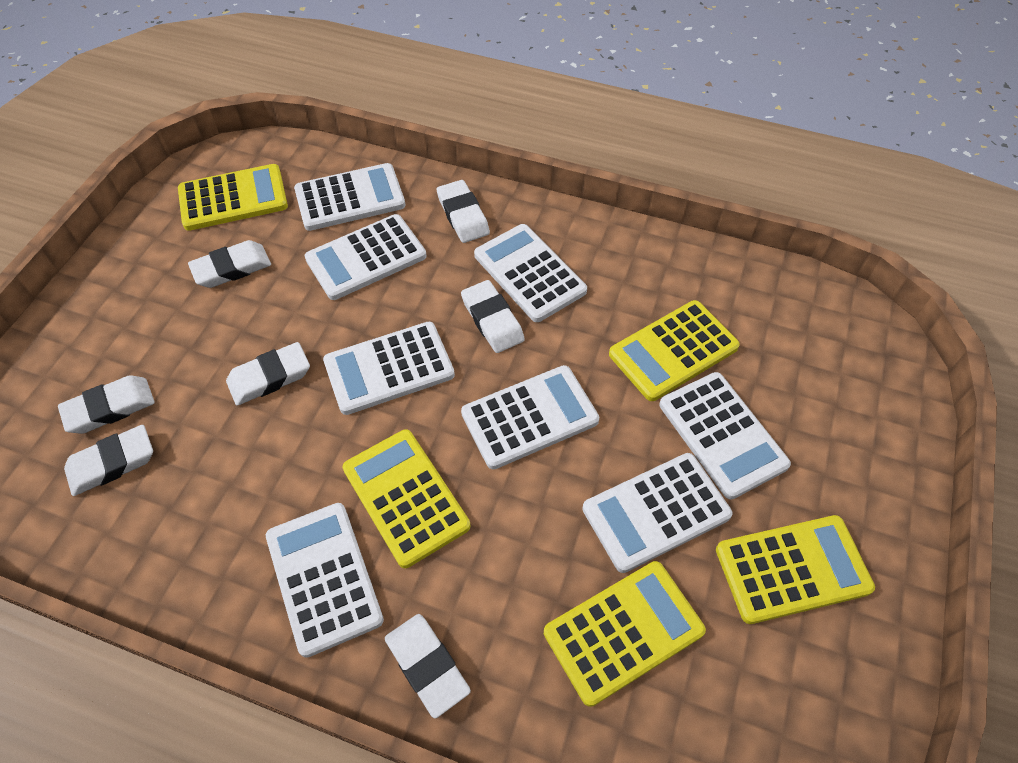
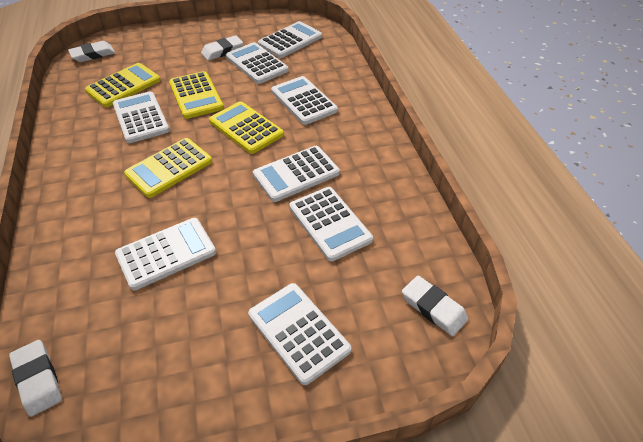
white eraser: 7 -> 4
yellow calculator: 5 -> 4

